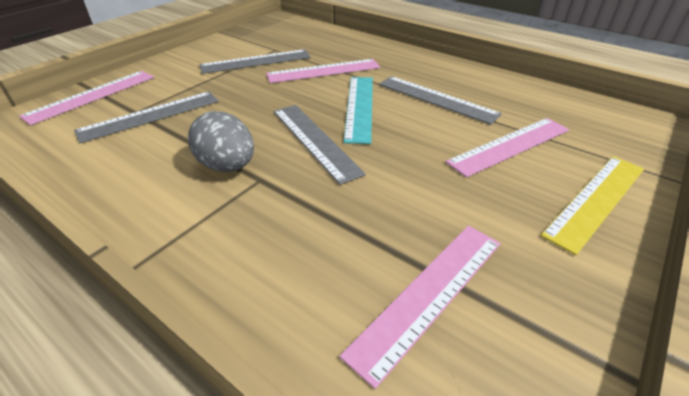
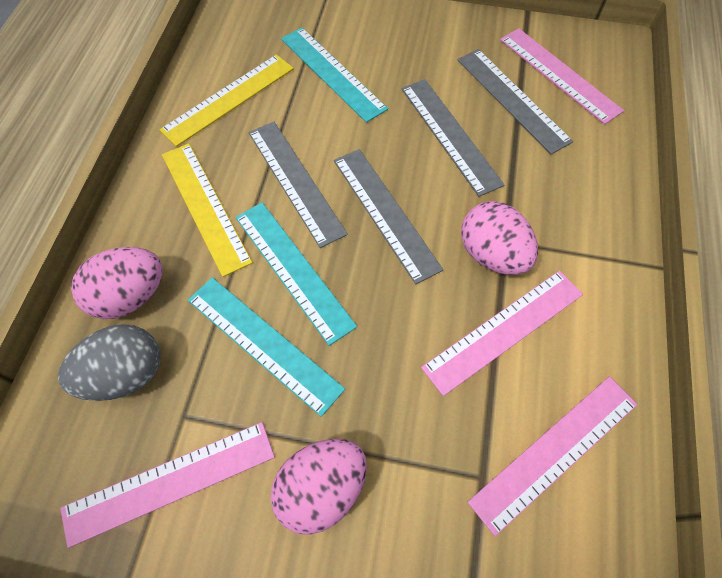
pink egg: 0 -> 3
turquoise ruler: 1 -> 3
yellow ruler: 1 -> 2

